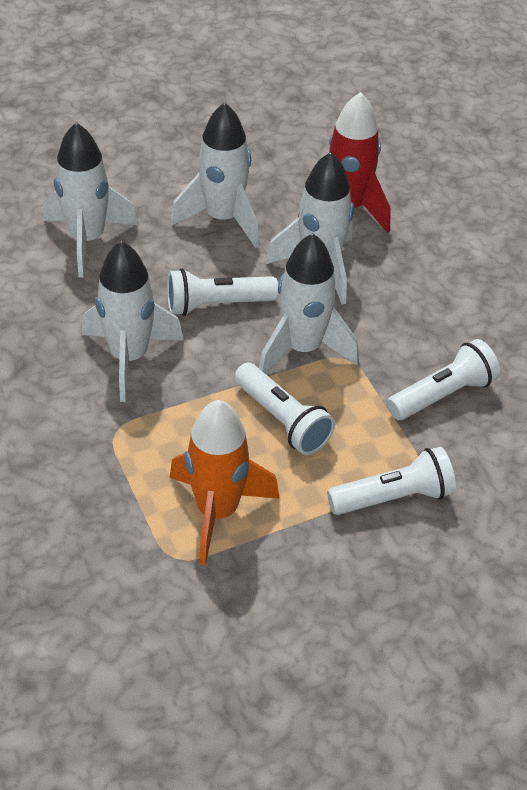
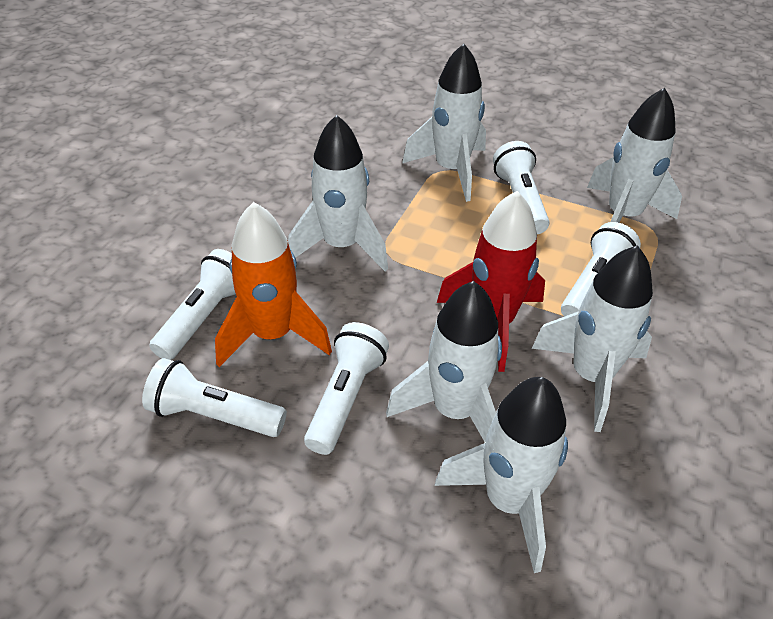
white flashlight: 4 -> 5
white rocket: 5 -> 6

